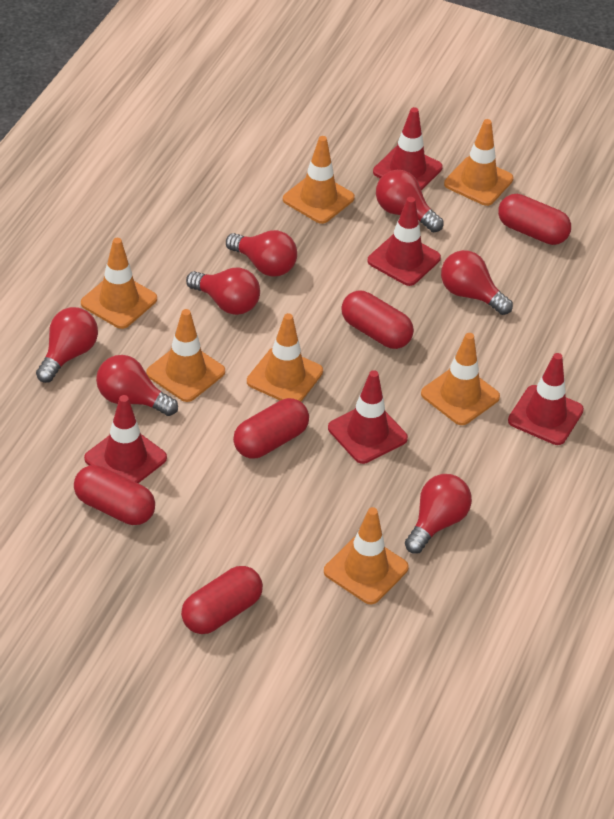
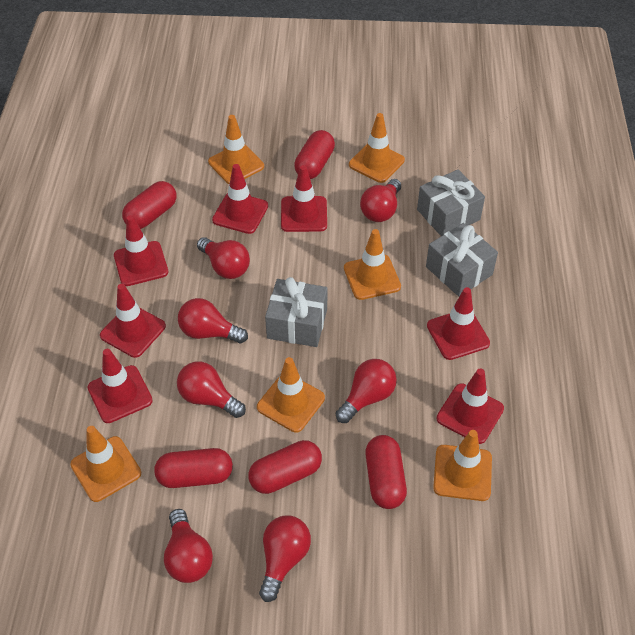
grey gift: 0 -> 3
orange traffic cone: 7 -> 6
red traffic cone: 5 -> 7

